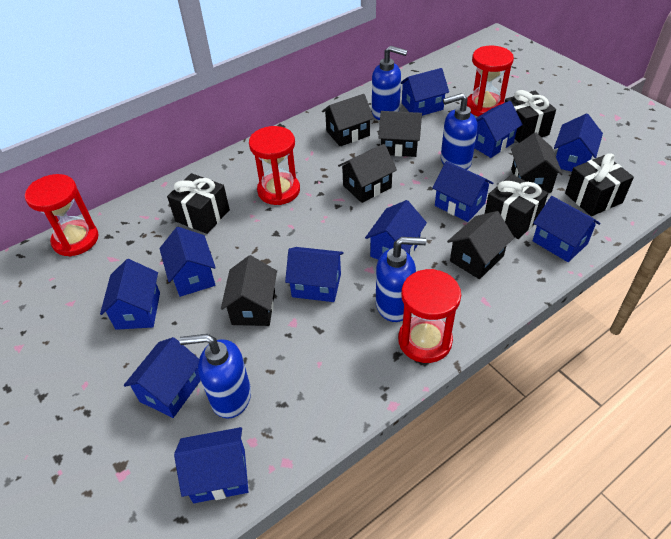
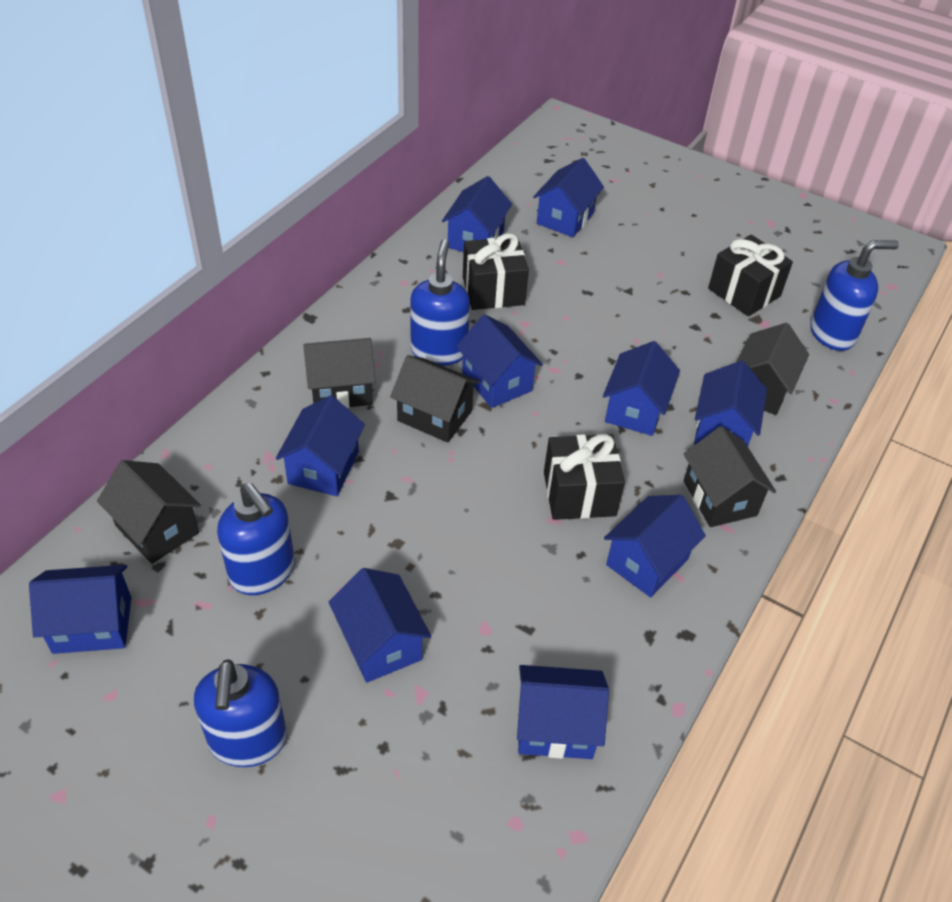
black gift: 4 -> 3
black house: 6 -> 5
blue house: 11 -> 10
red hourglass: 4 -> 0

